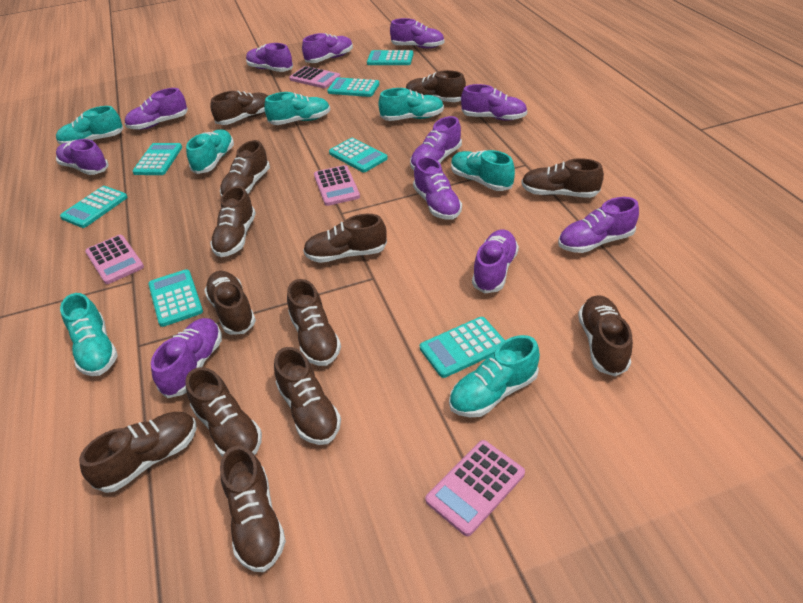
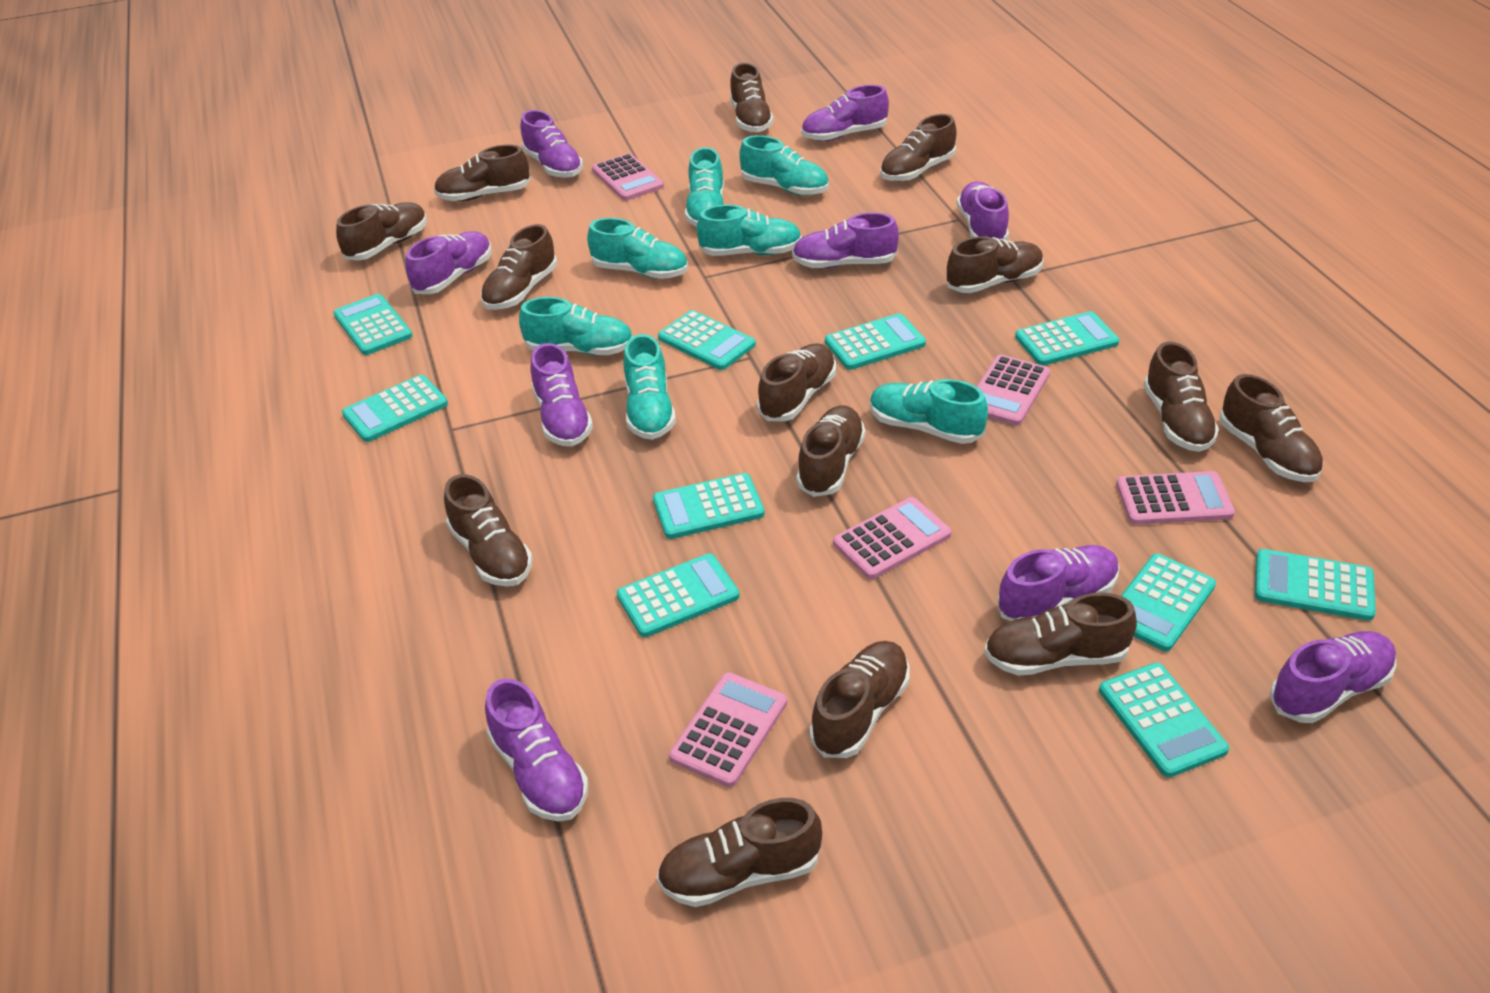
brown shoe: 13 -> 14
pink calculator: 4 -> 5
purple shoe: 11 -> 9
turquoise calculator: 7 -> 10

